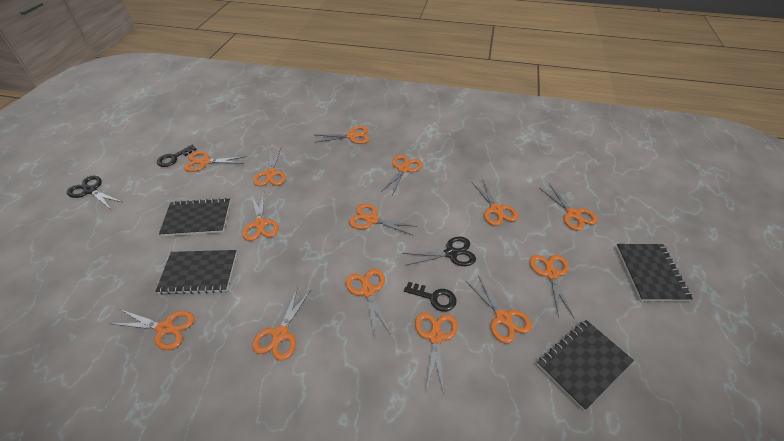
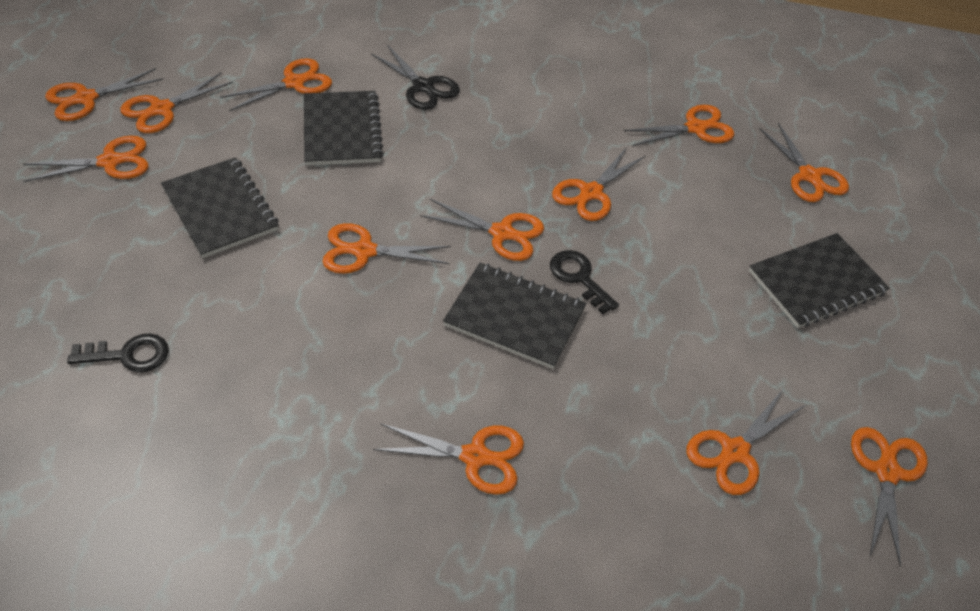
black scissors: 2 -> 1
orange scissors: 14 -> 12

